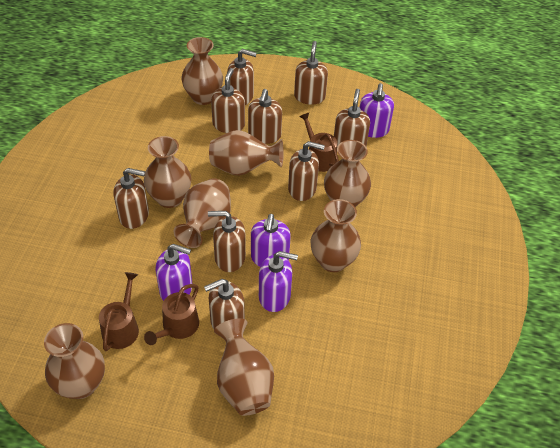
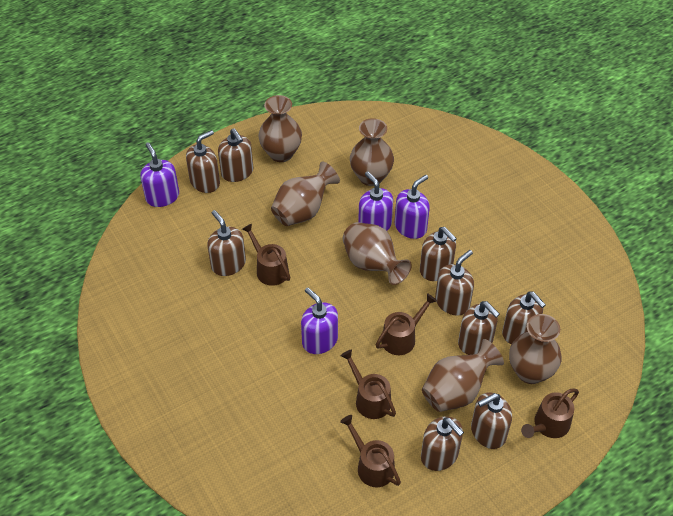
brown vase: 8 -> 6
brown watering can: 3 -> 5

